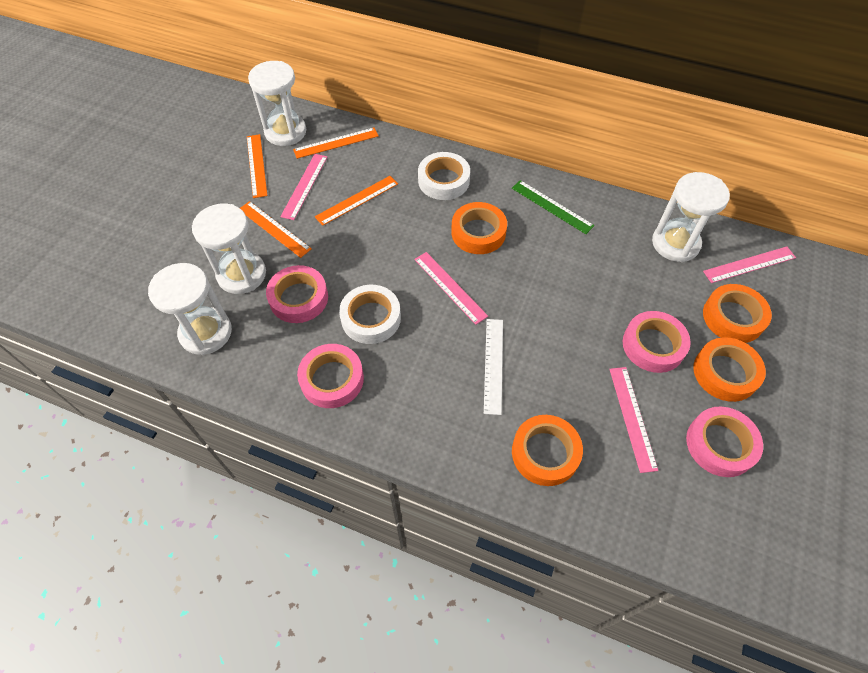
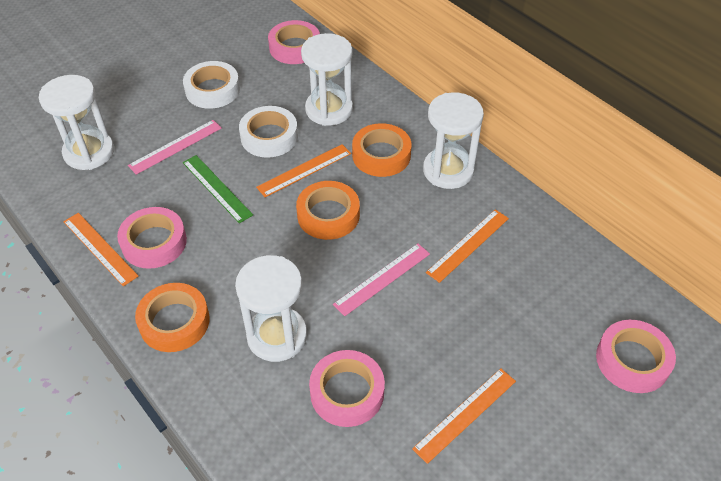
orange tape: 4 -> 3
pink ruler: 4 -> 2
white ruler: 1 -> 0

